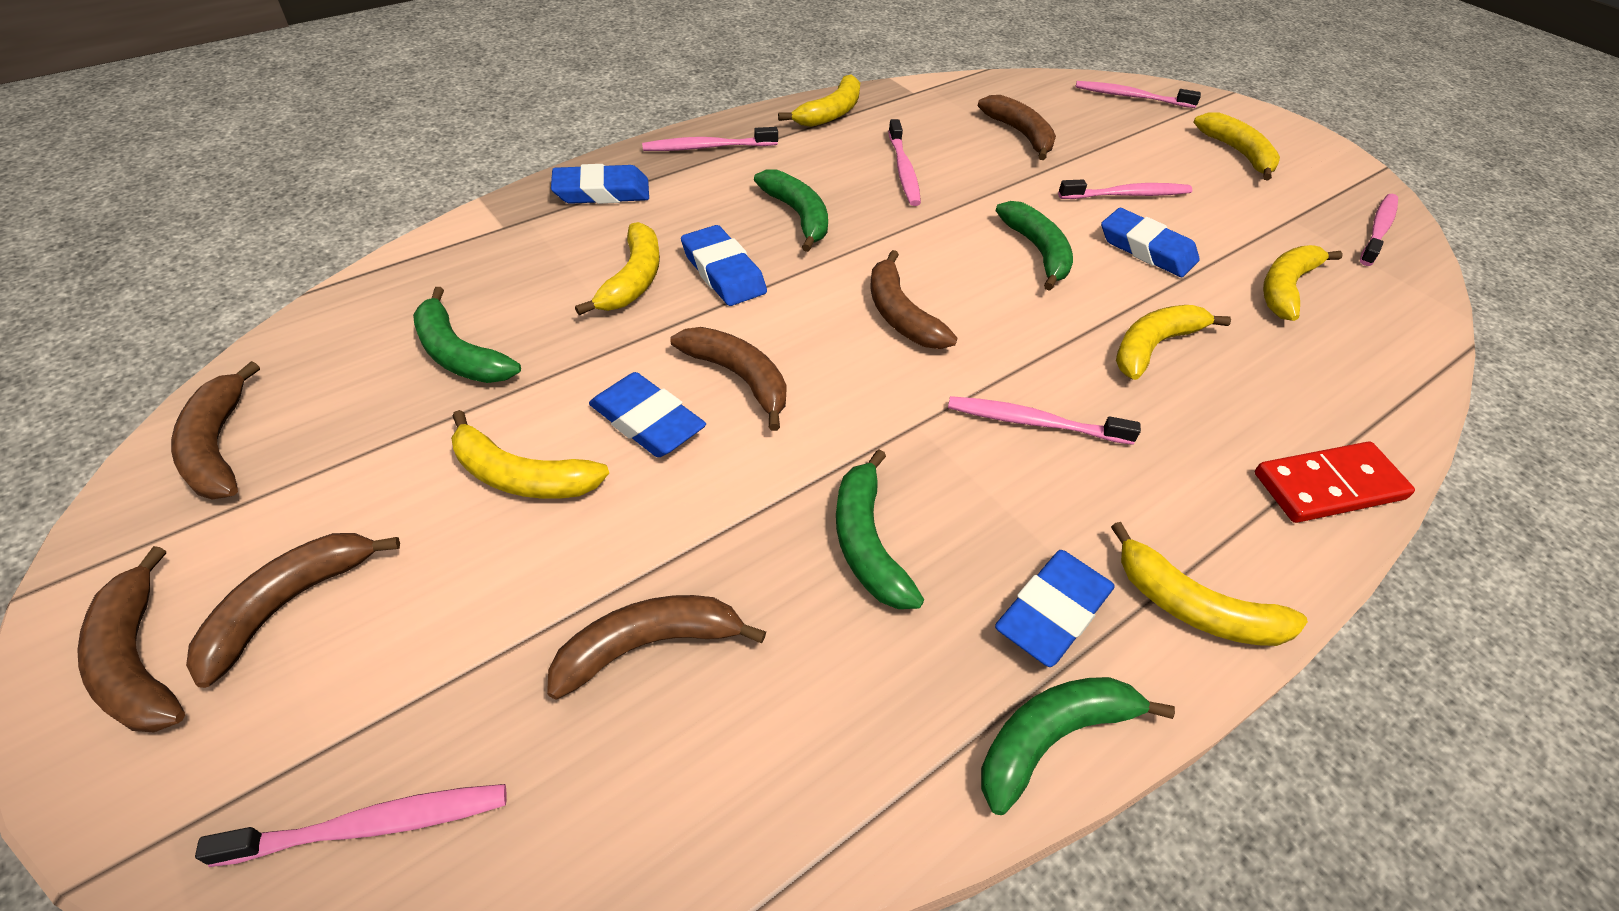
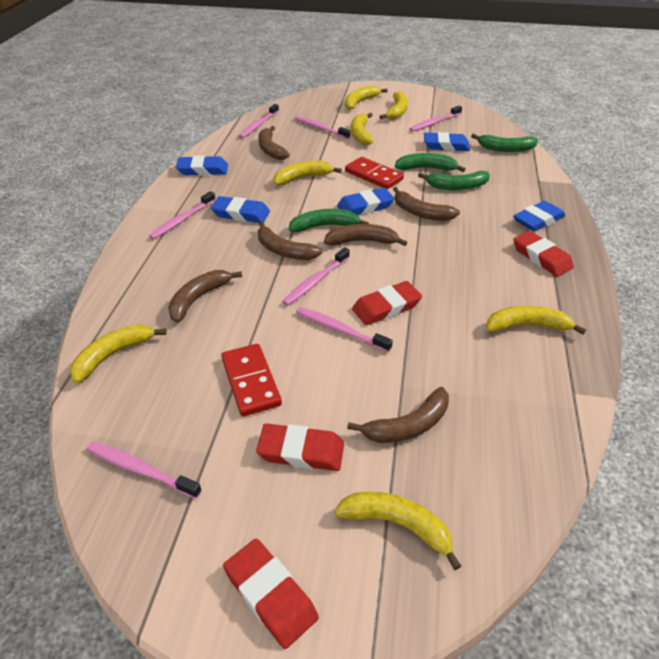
brown banana: 7 -> 6
green banana: 5 -> 4
red domino: 1 -> 2
red eraser: 0 -> 4

